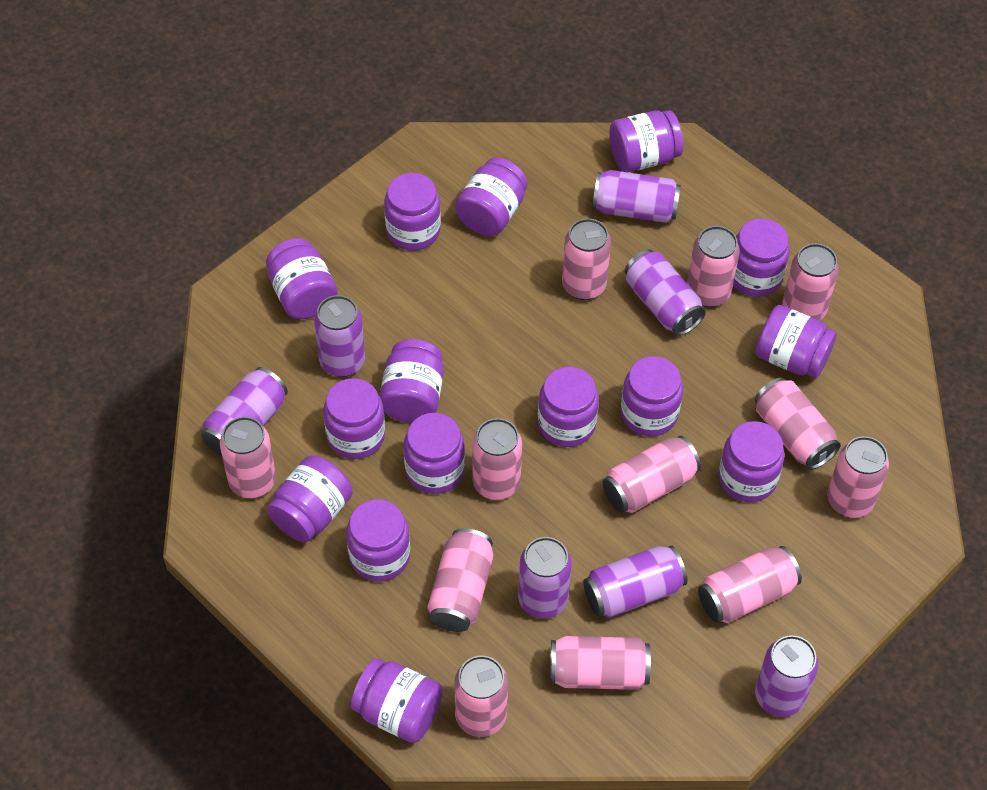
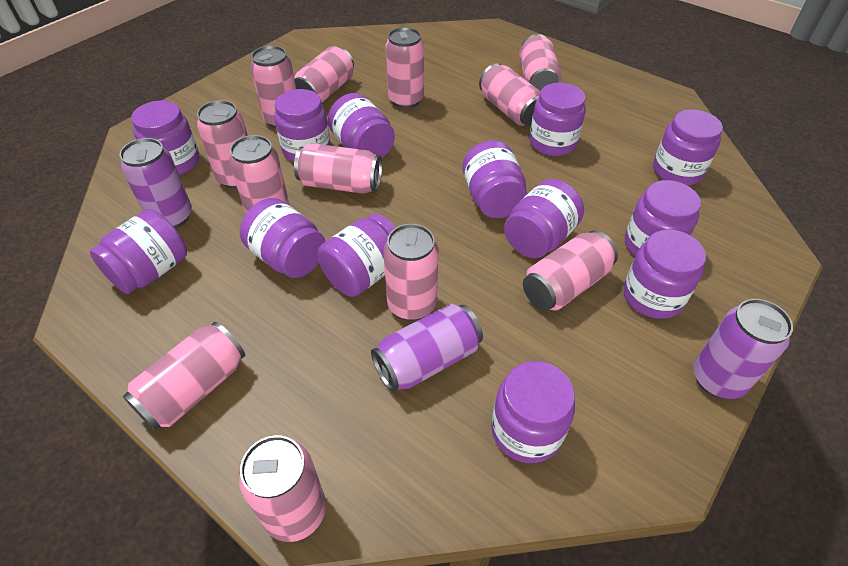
purple can: 7 -> 3
purple jar: 15 -> 13

